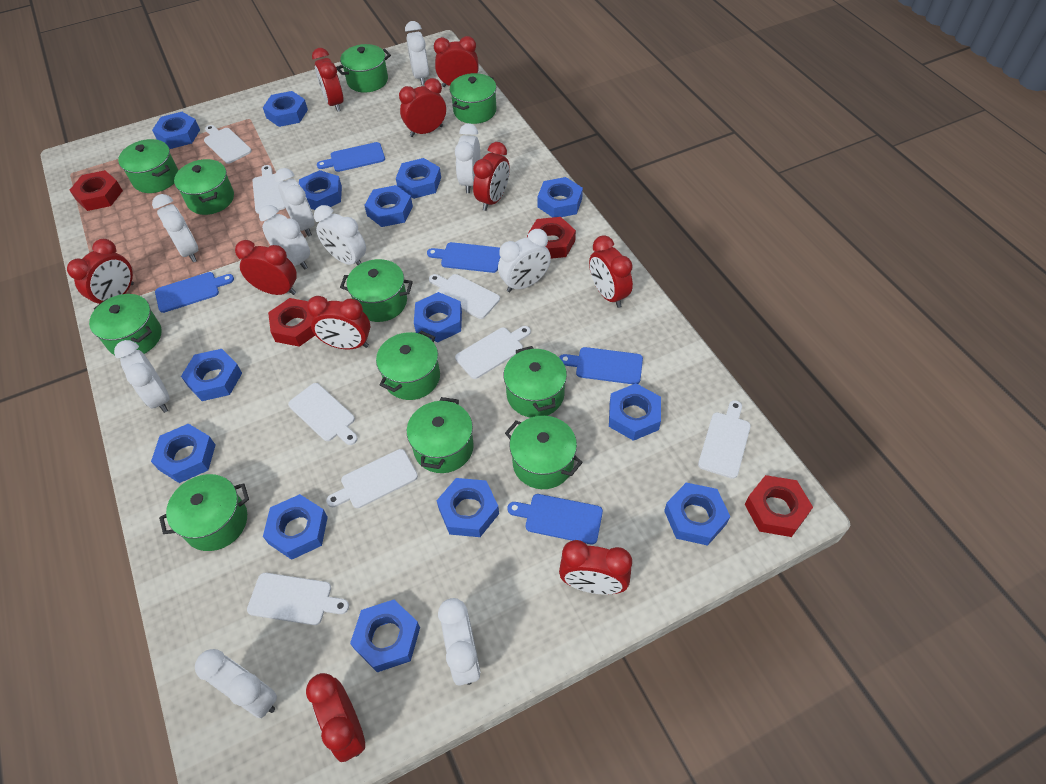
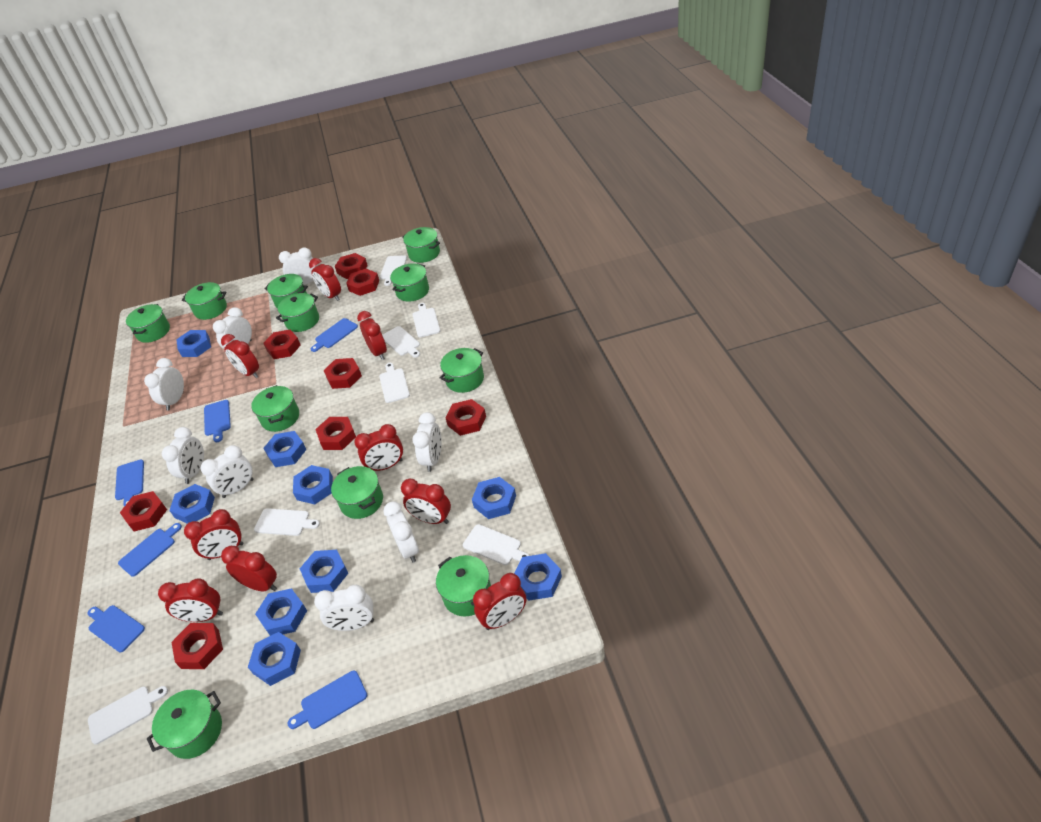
blue cutting board: 5 -> 6
blue nut: 14 -> 9
red clock: 10 -> 9
red nut: 4 -> 8
white clock: 10 -> 8
white cutting board: 8 -> 7

